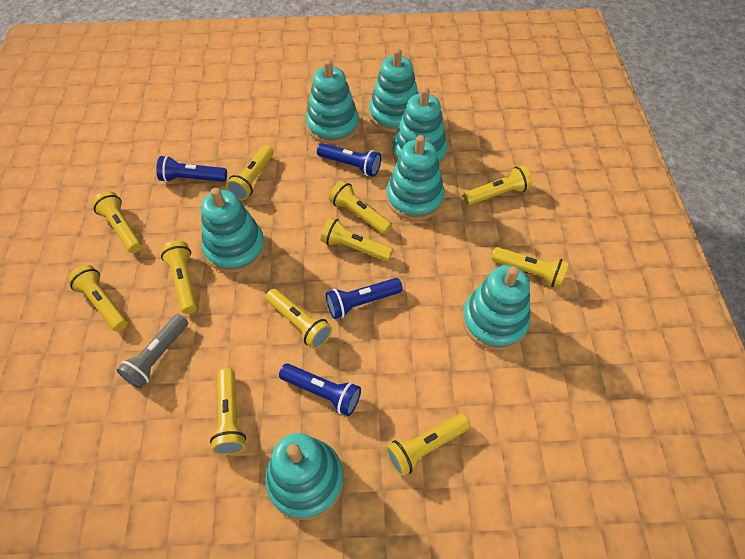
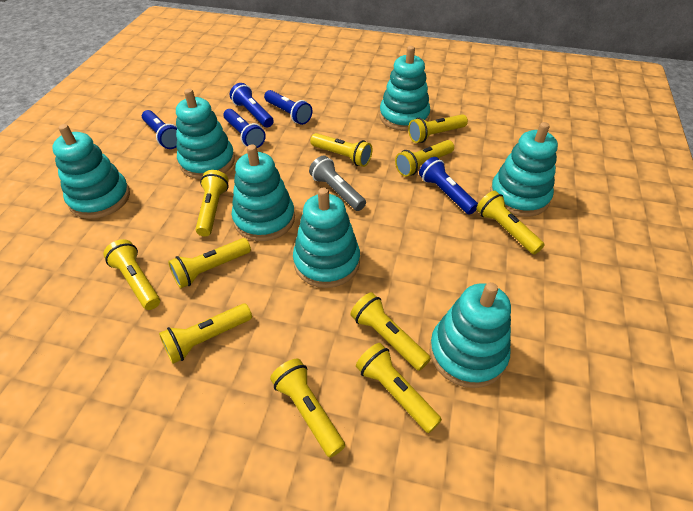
blue flashlight: 4 -> 5

